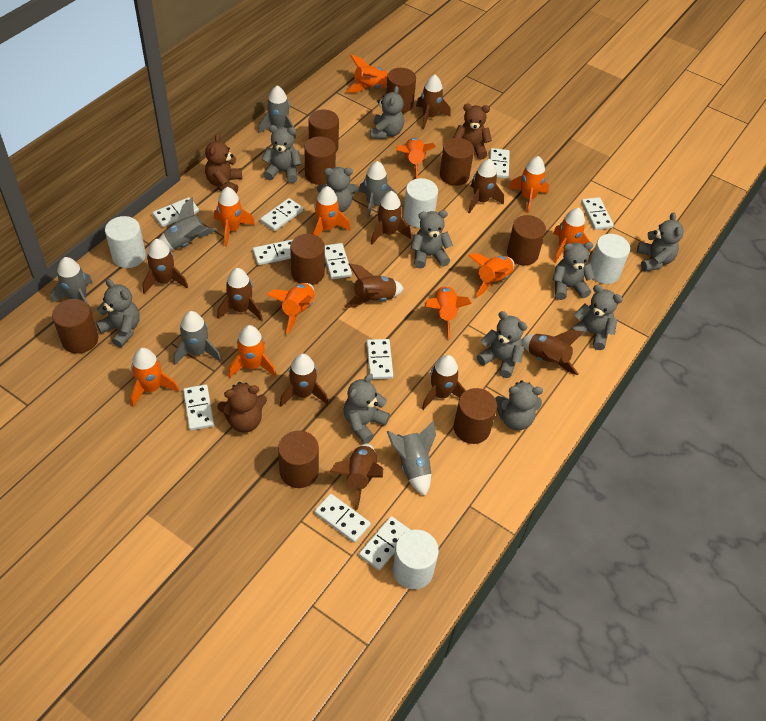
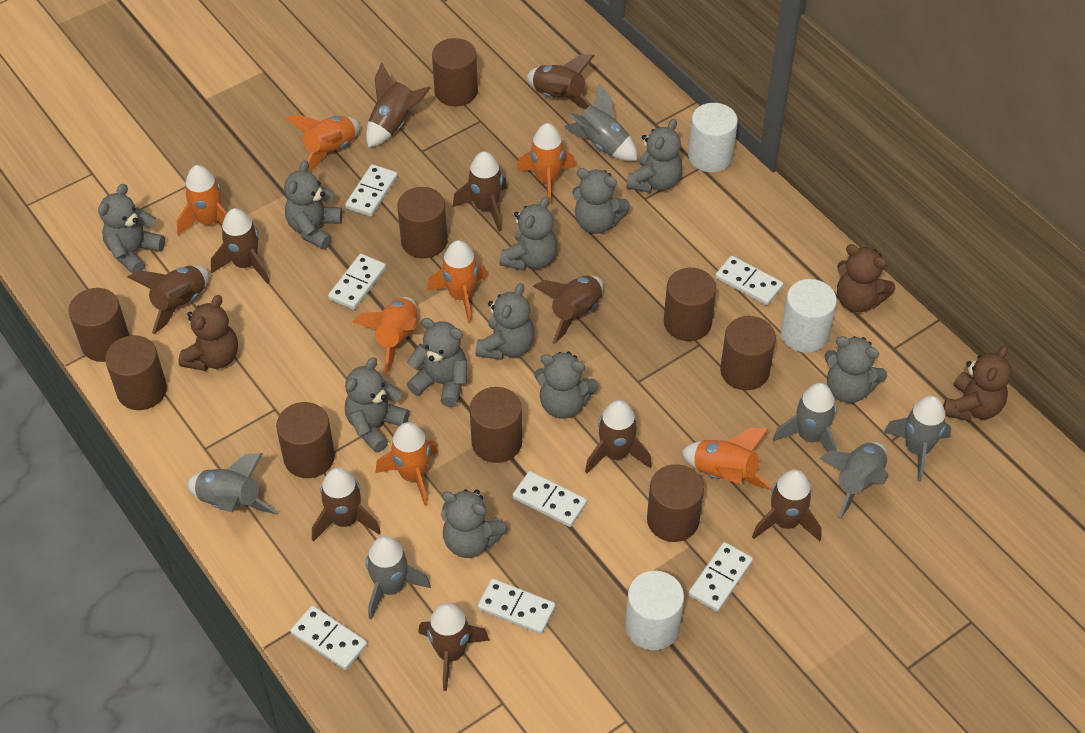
orange rocket: 11 -> 7
white cylinder: 4 -> 3
white domino: 10 -> 7

